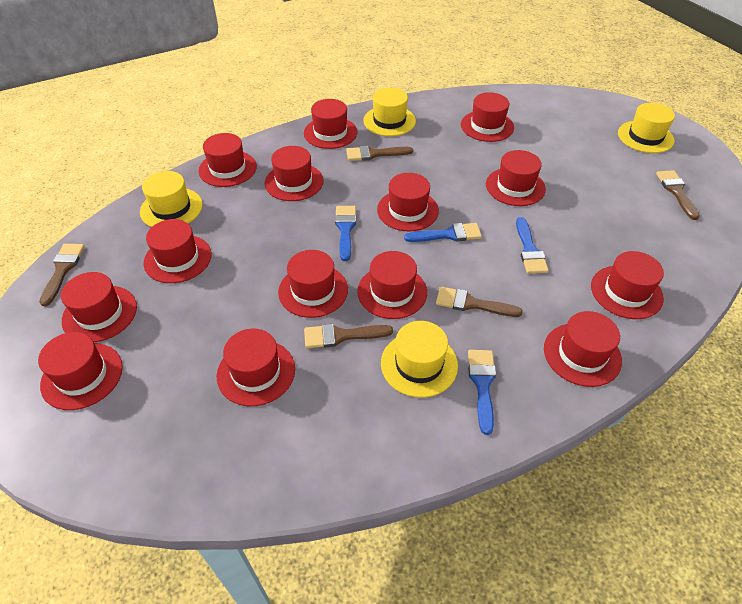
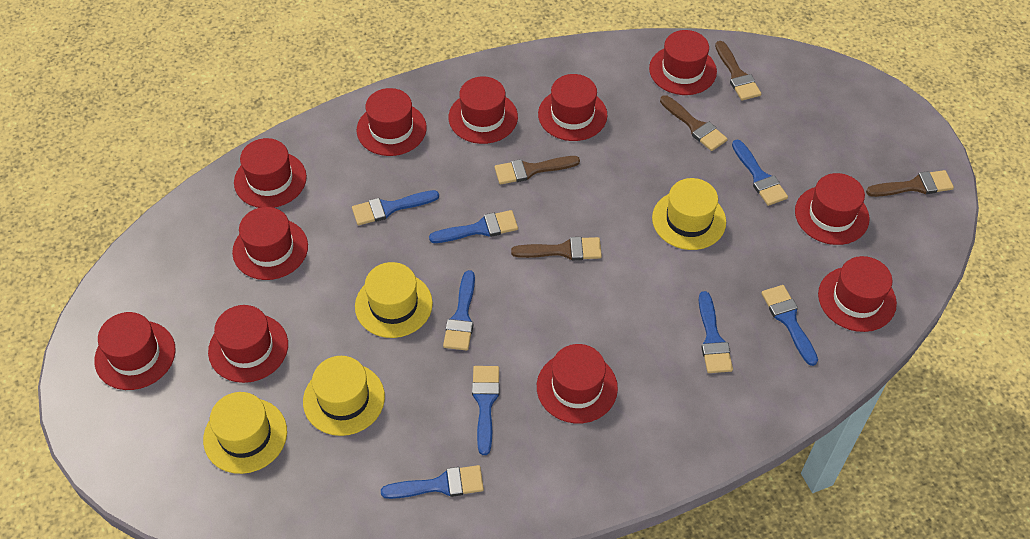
blue brush: 4 -> 8
red hat: 14 -> 11

